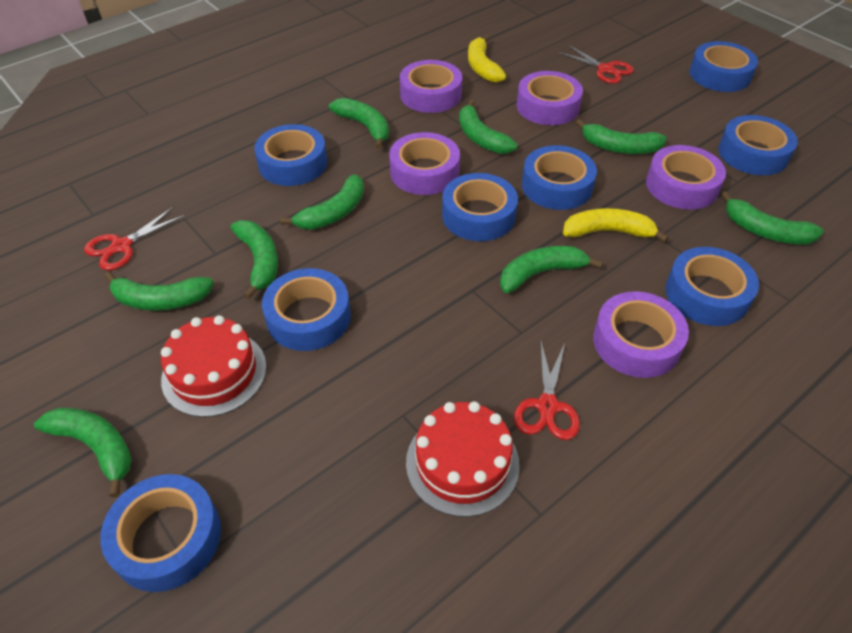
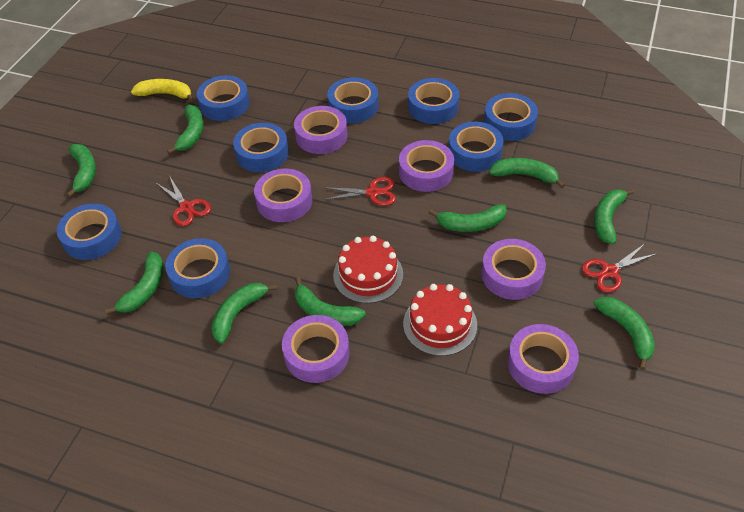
purple tape: 5 -> 6
yellow banana: 2 -> 1

